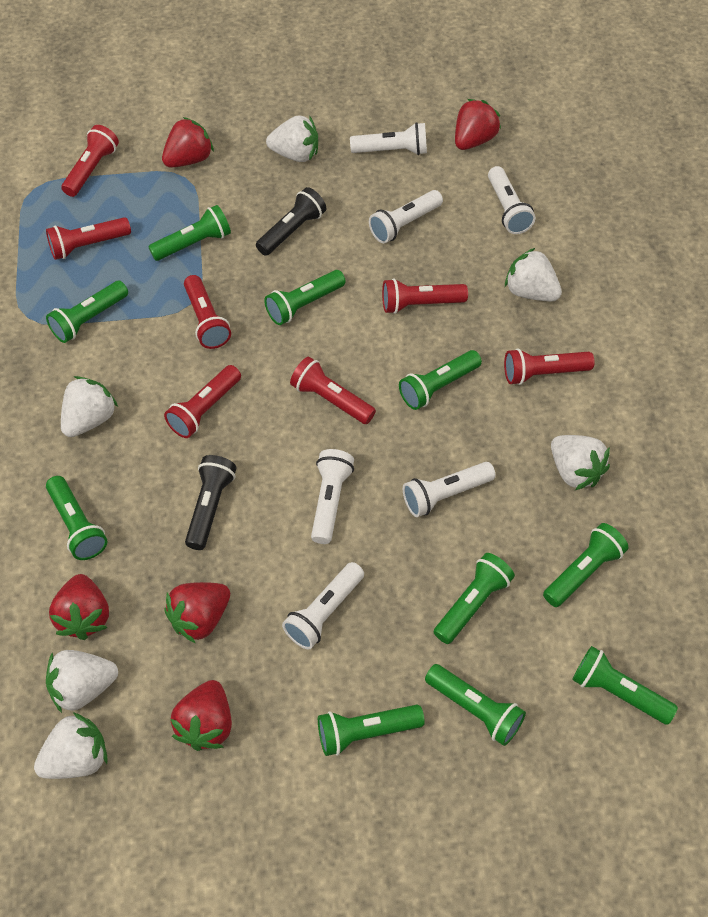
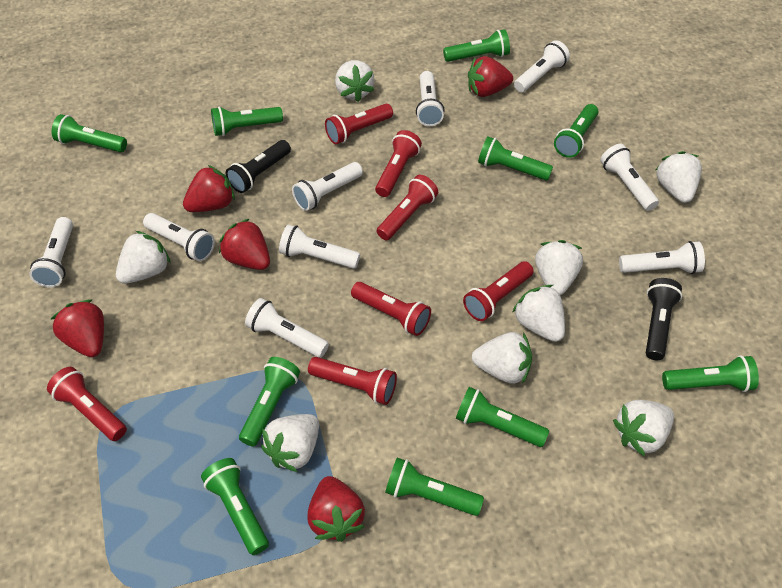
white flashlight: 6 -> 9
white strawberry: 6 -> 8

